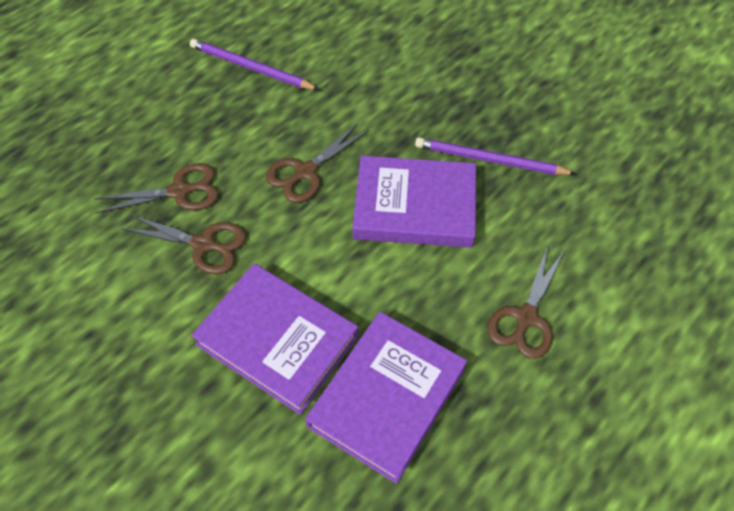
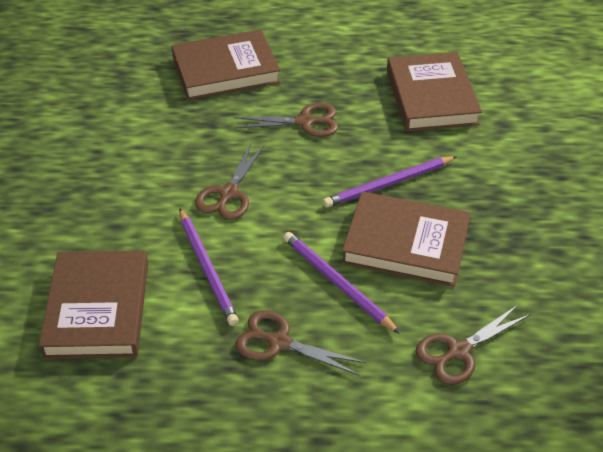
brown book: 0 -> 4
purple book: 3 -> 0
purple pencil: 2 -> 3

